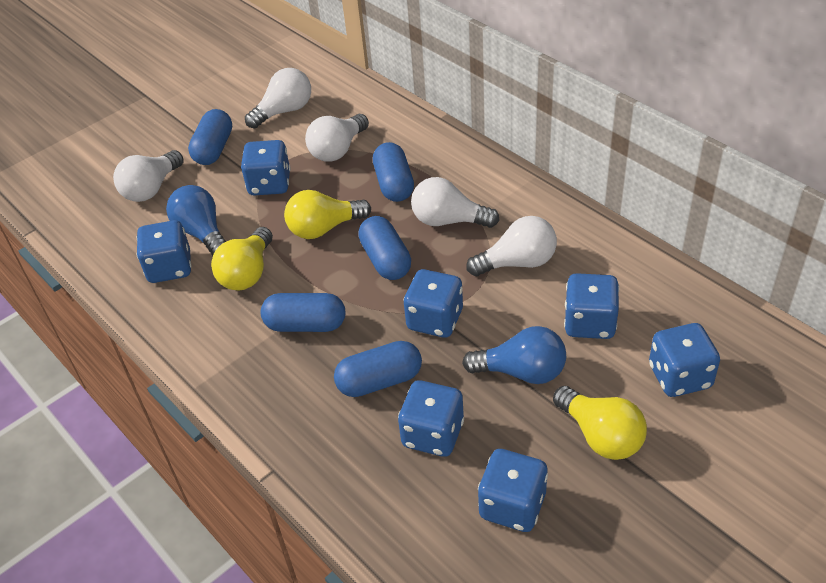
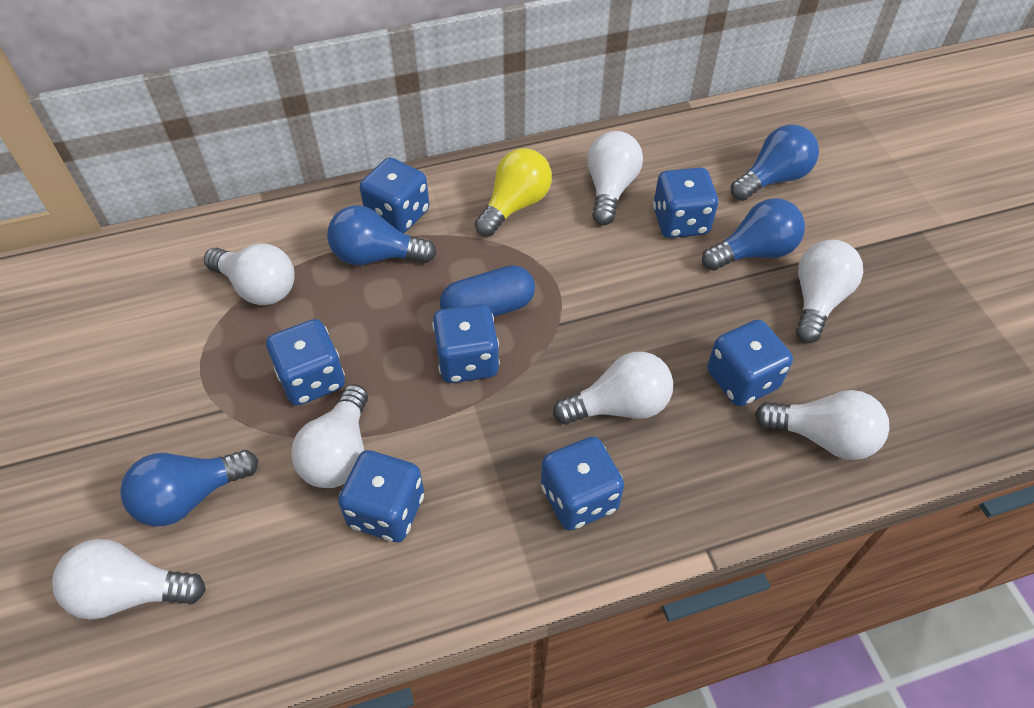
blue capsule: 5 -> 1
blue light bulb: 2 -> 4
white light bulb: 5 -> 7
yellow light bulb: 3 -> 1

